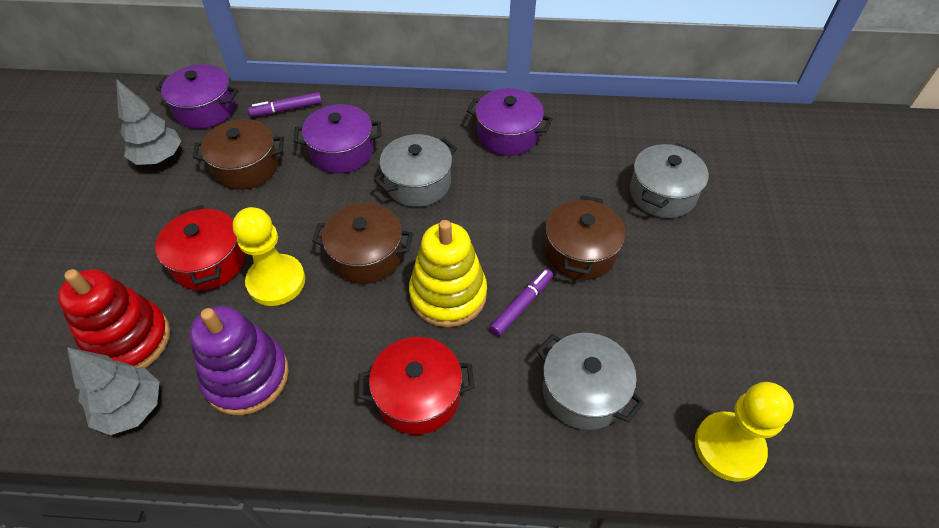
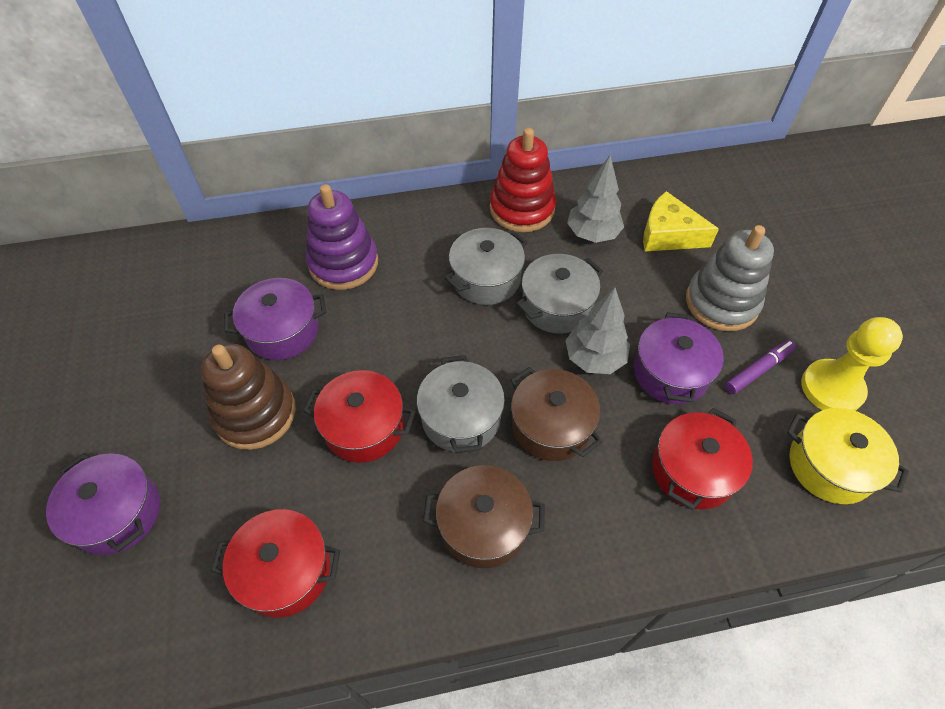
brown pot: 3 -> 2
brown stacking toy: 0 -> 1
grey stacking toy: 0 -> 1
purple marker: 2 -> 1
red pot: 2 -> 3
yellow cheese: 0 -> 1
yellow pawn: 2 -> 1
yellow pot: 0 -> 1
yellow stacking toy: 1 -> 0

